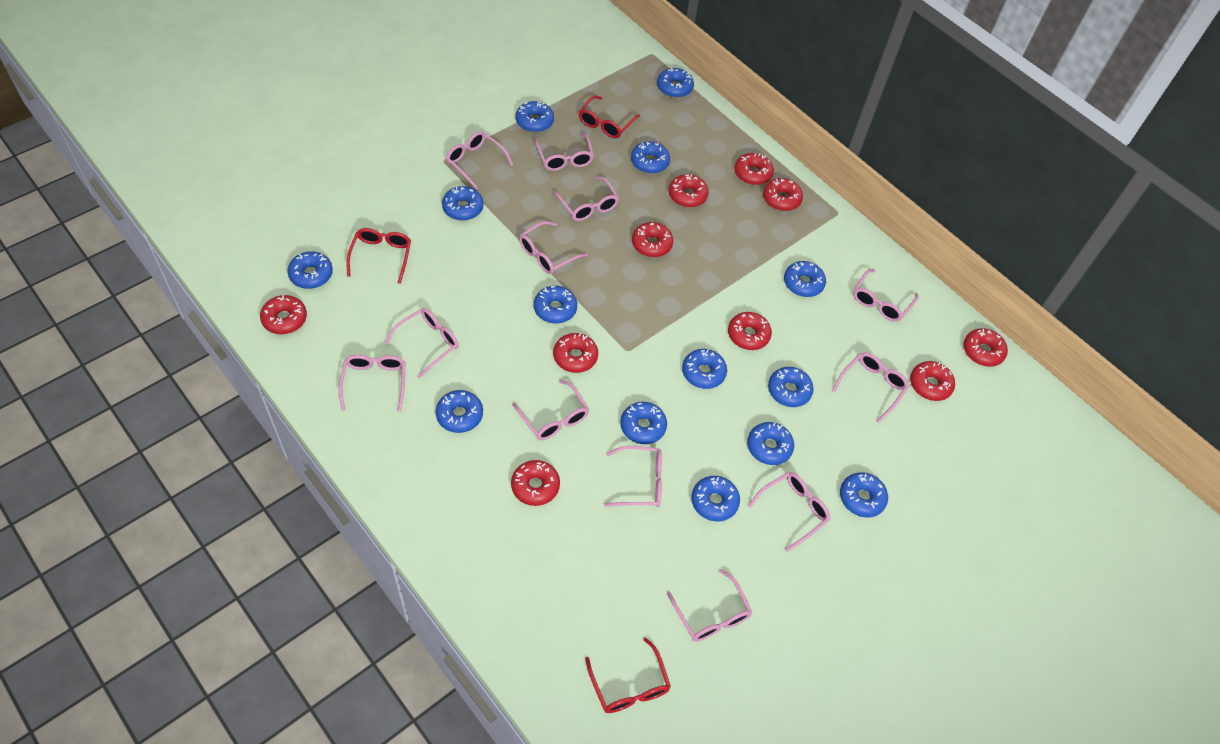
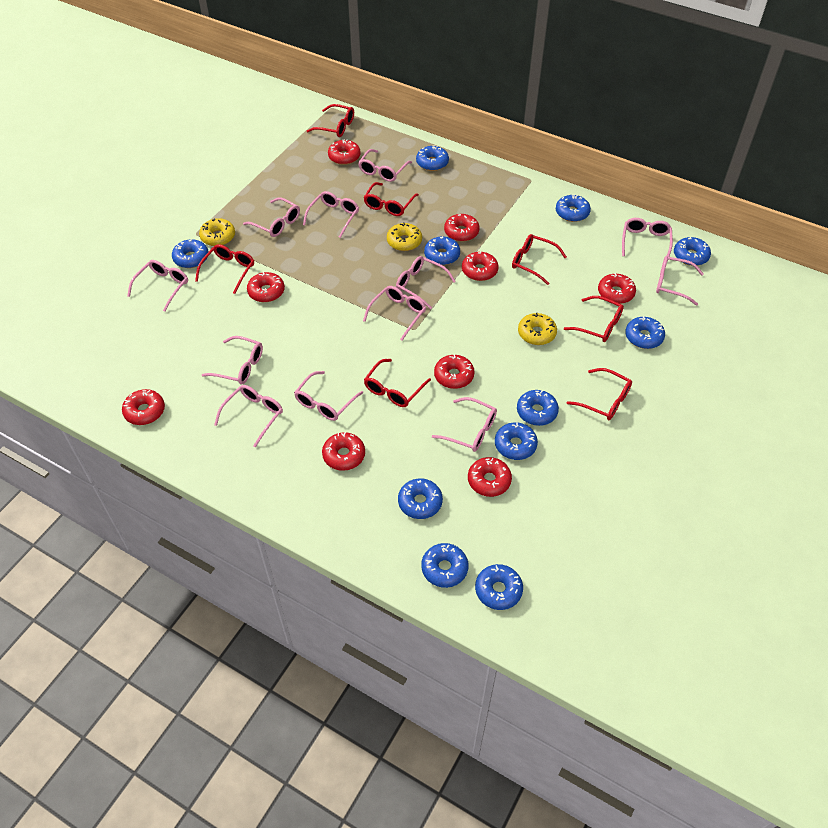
blue donut: 14 -> 11
red donut: 10 -> 9
red glasses: 3 -> 7
yellow donut: 0 -> 3

